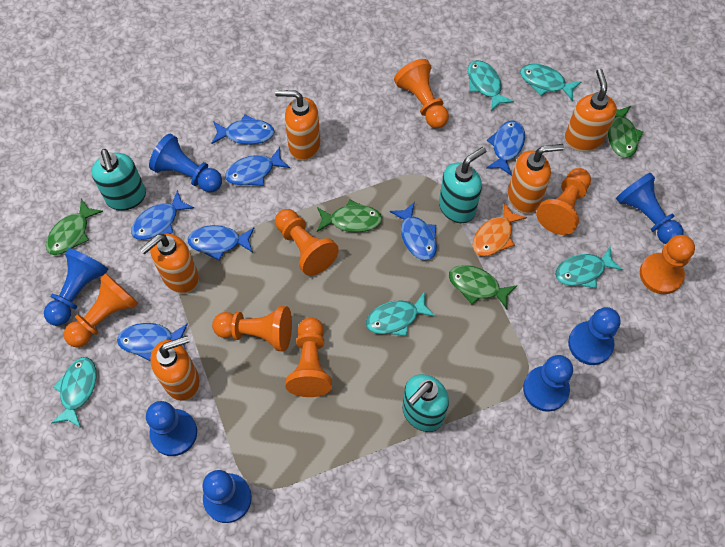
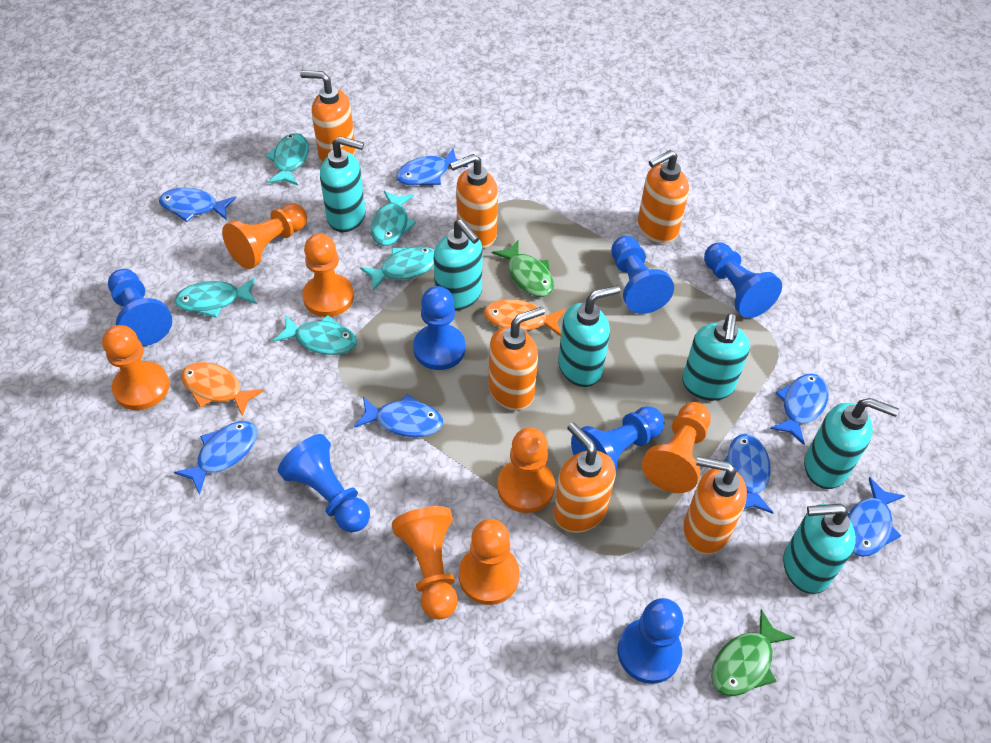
green fish: 4 -> 2
orange fish: 1 -> 2
orange soap dispenser: 5 -> 6
turquoise soap dispenser: 3 -> 6

